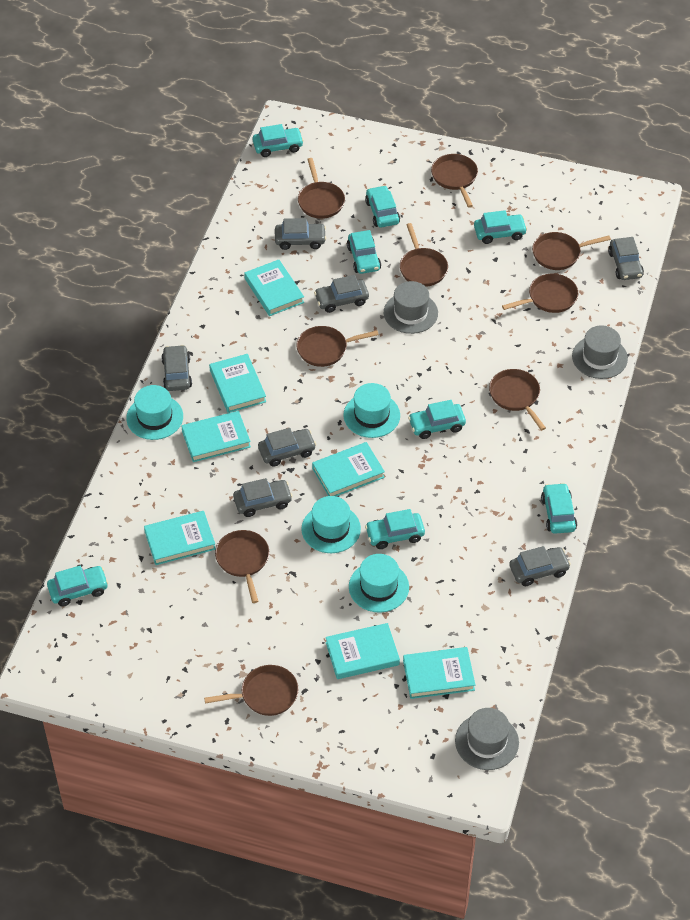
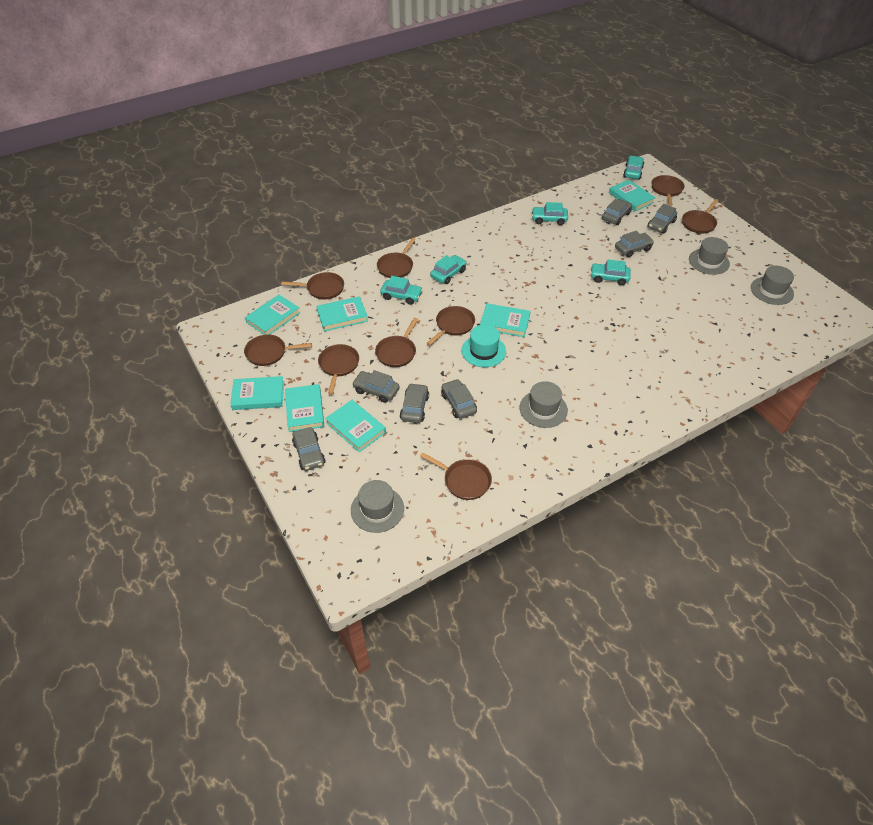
grey hat: 3 -> 4
turquoise car: 8 -> 5
turquoise hat: 4 -> 1

